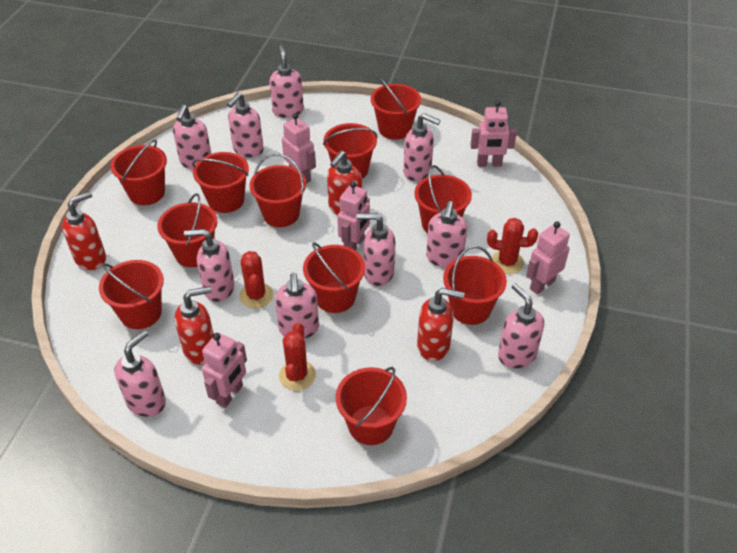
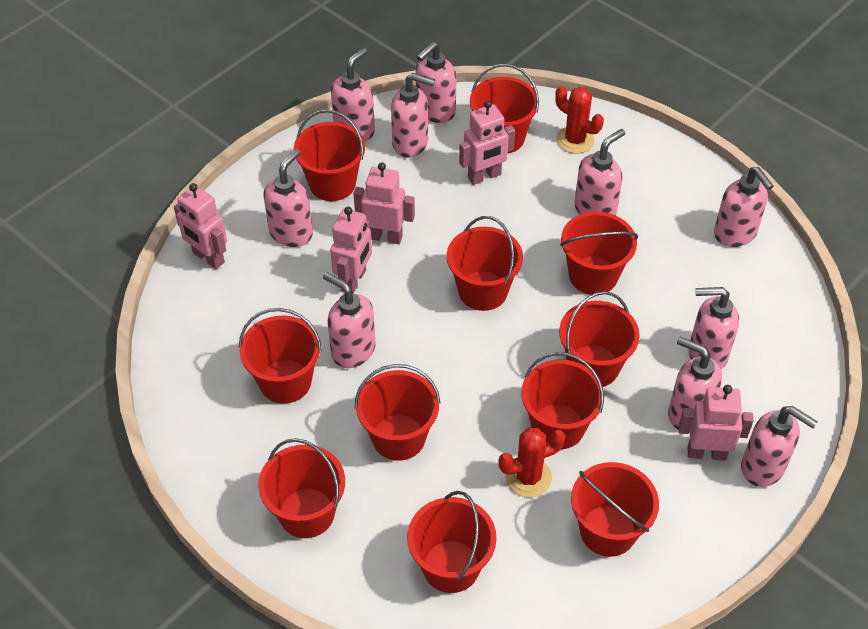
red cactus: 3 -> 2
red soap dispenser: 4 -> 0

